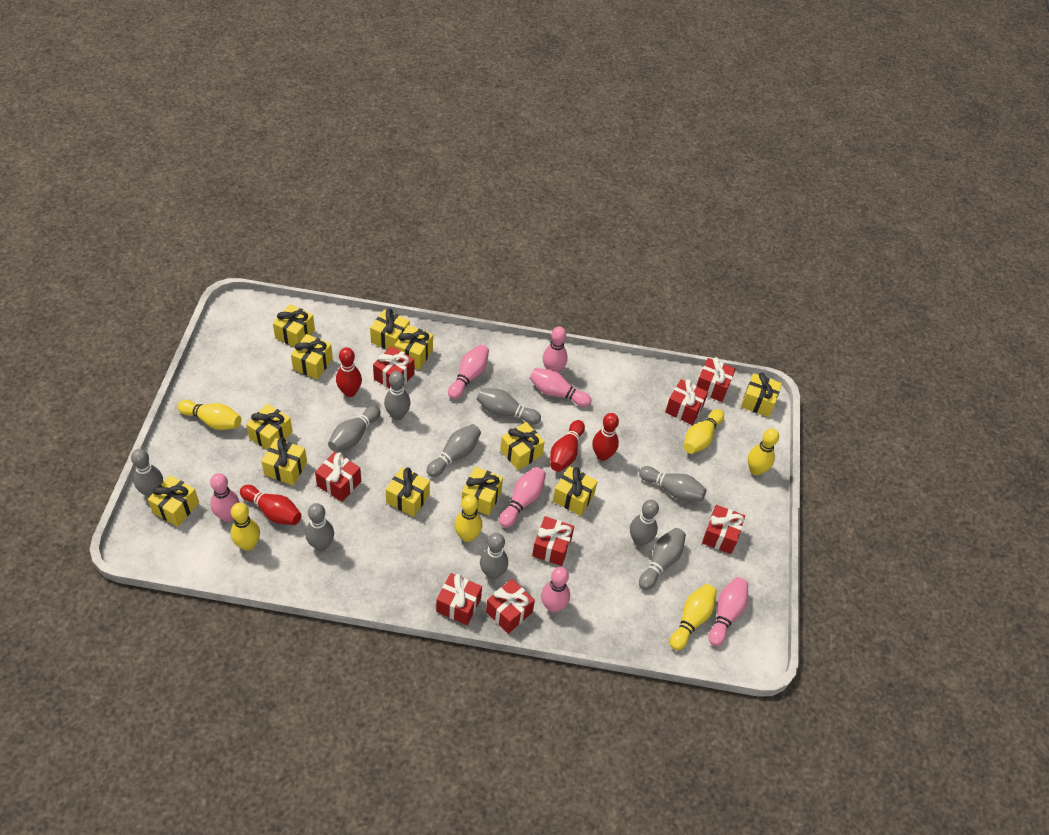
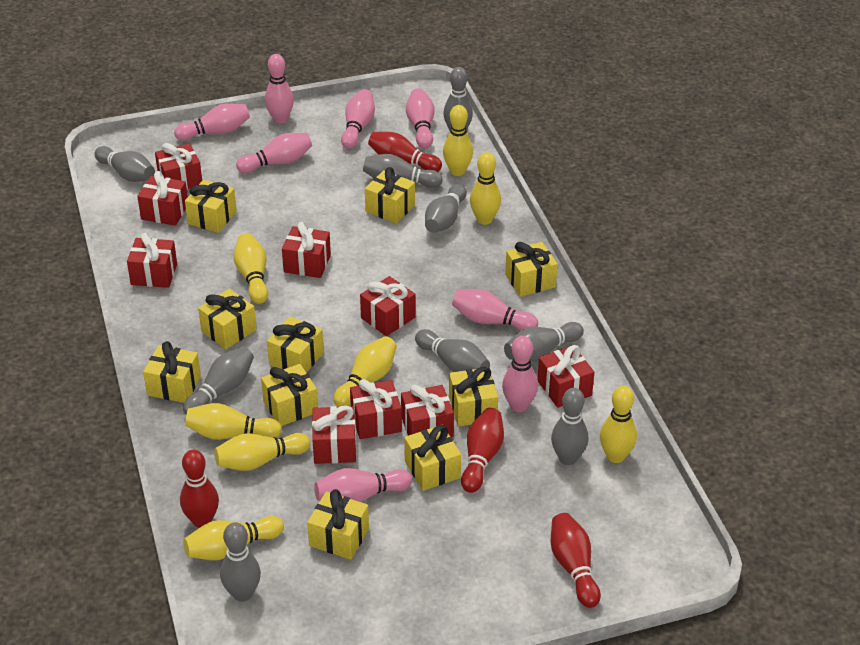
grey bowling pin: 10 -> 9
pink bowling pin: 7 -> 8
red gift: 8 -> 9
yellow bowling pin: 6 -> 8
yellow gift: 12 -> 10

